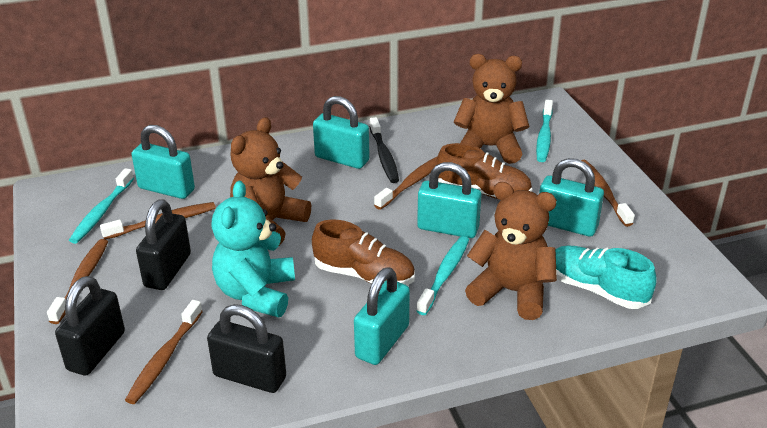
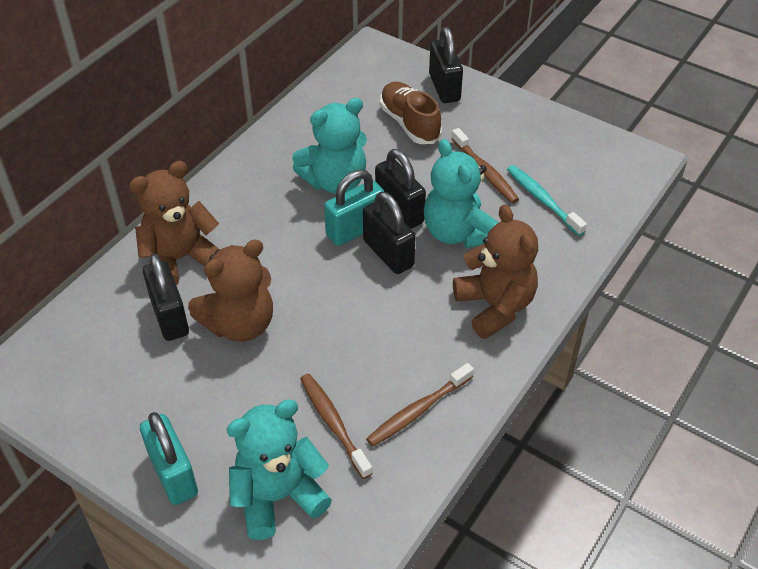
black padlock: 3 -> 4
black toothbrush: 1 -> 0
brown shoe: 2 -> 1
brown toothbrush: 5 -> 3
turquoise padlock: 5 -> 2
turquoise shoe: 1 -> 0
turquoise teddy bear: 1 -> 3
turquoise toothbrush: 3 -> 1

